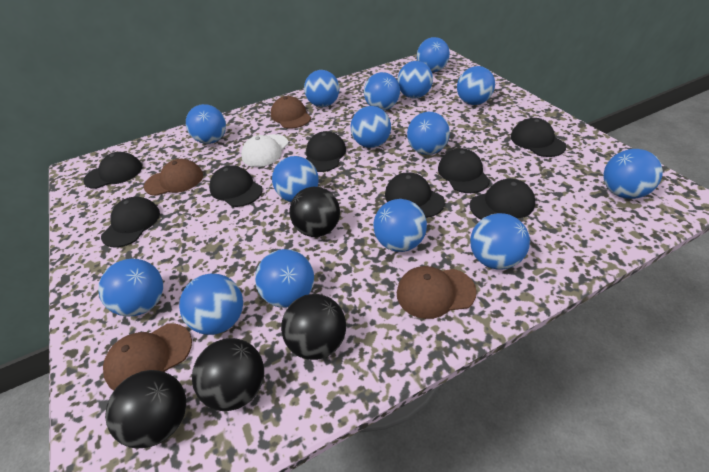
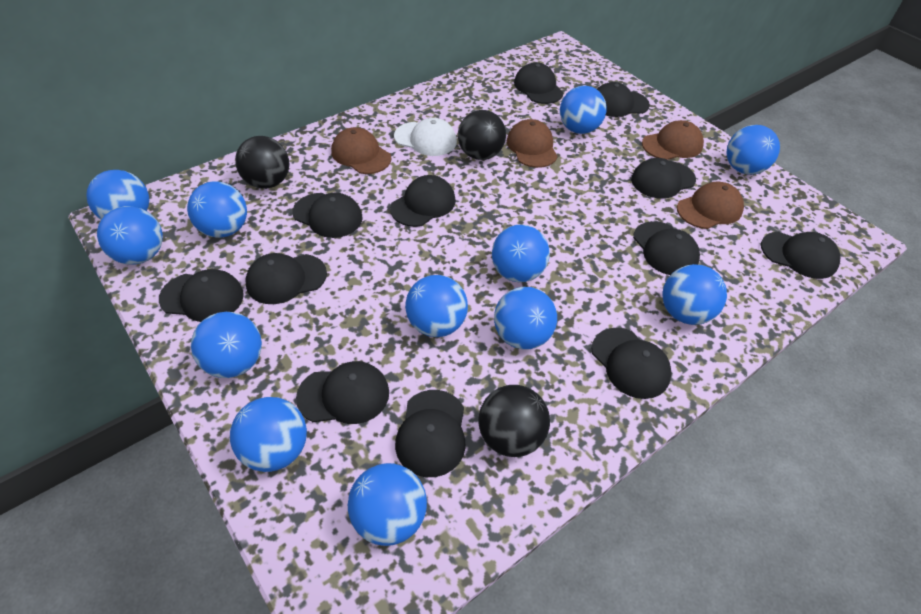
black ball: 4 -> 3
black cap: 8 -> 12
blue ball: 15 -> 12

